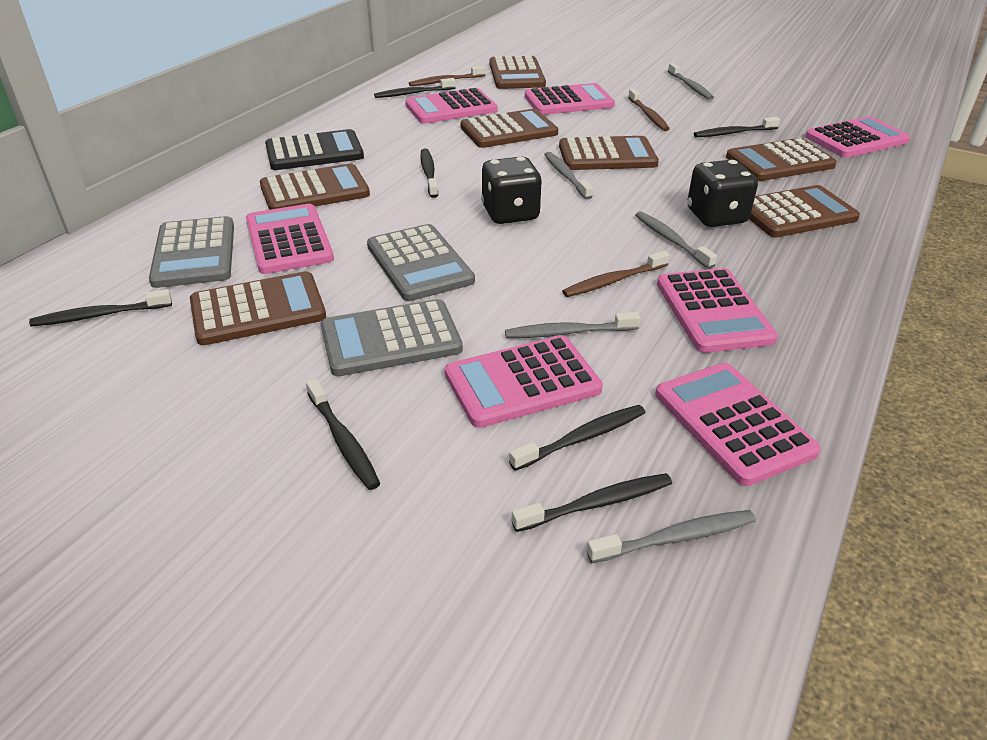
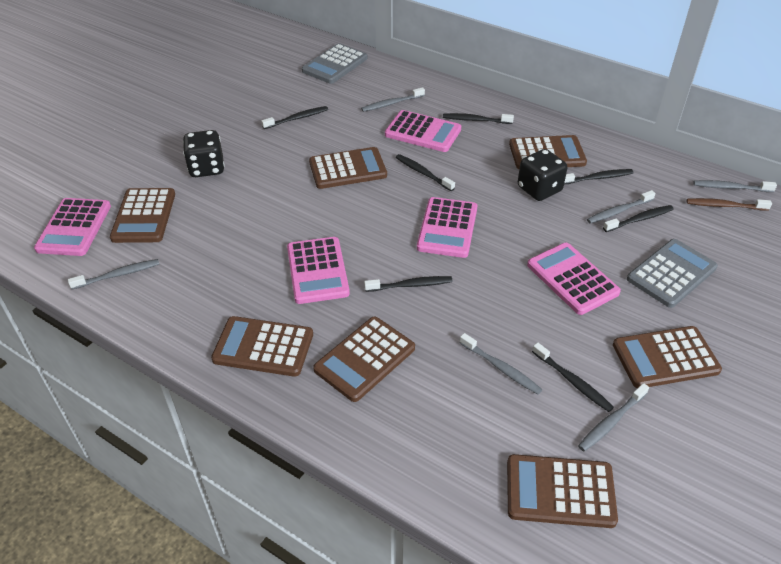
black calculator: 1 -> 0
brown toothbrush: 3 -> 1
grey calculator: 3 -> 2
grey toothbrush: 5 -> 6
pink calculator: 7 -> 5

